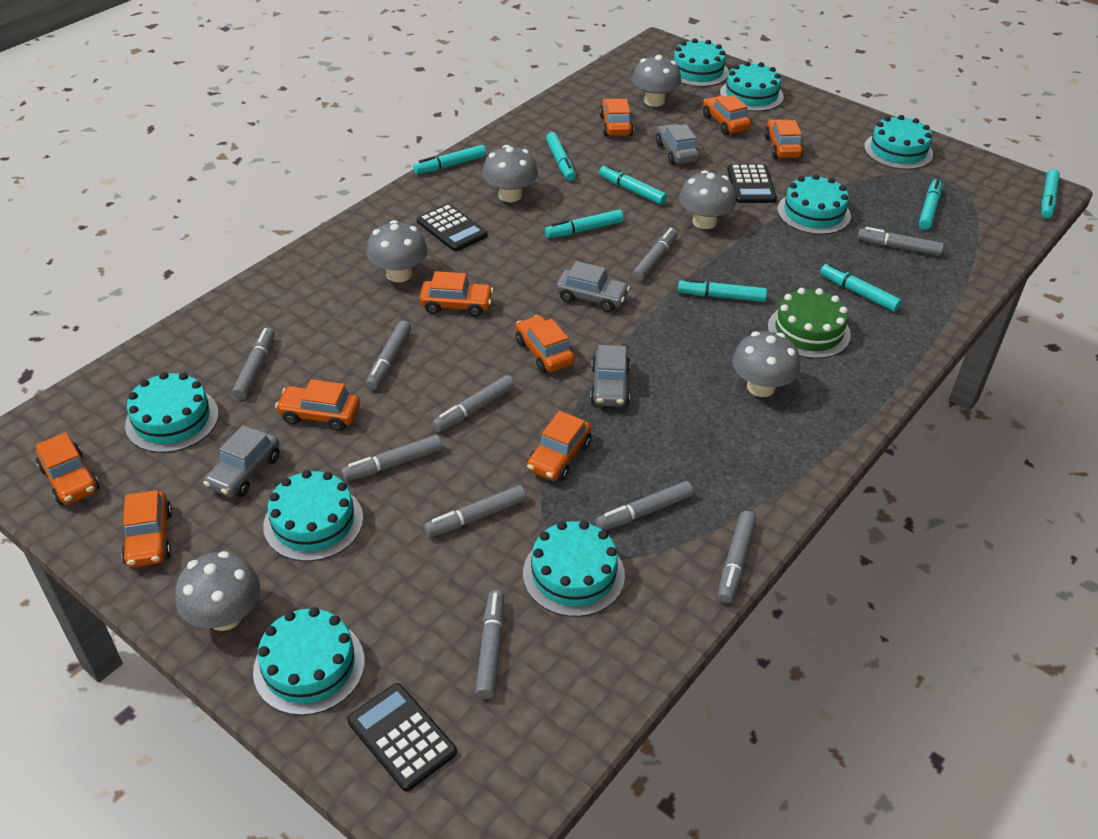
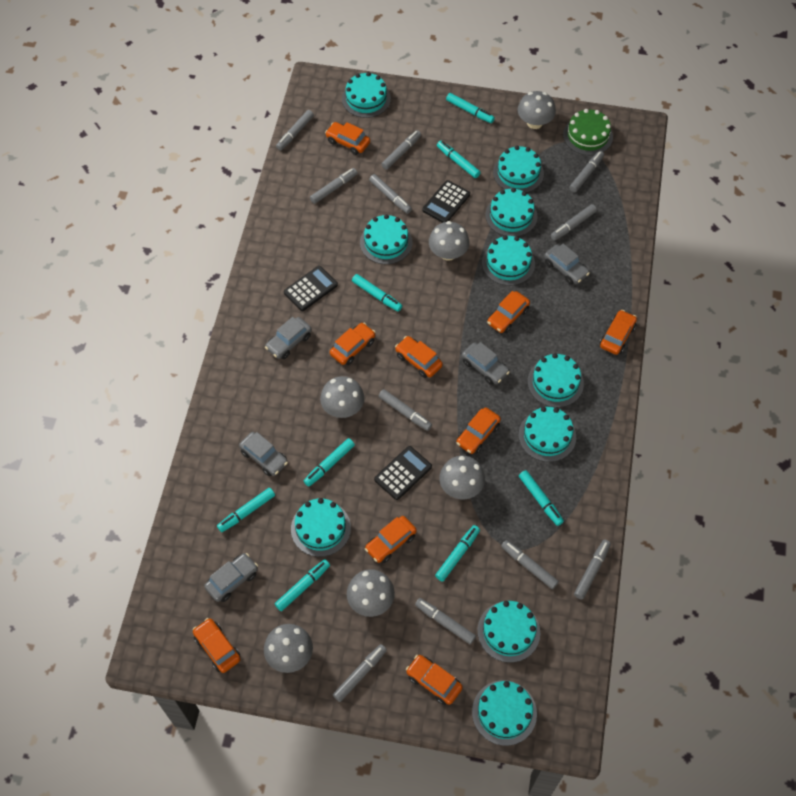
grey car: 4 -> 5
grey marker: 10 -> 11
turquoise cake: 8 -> 10

